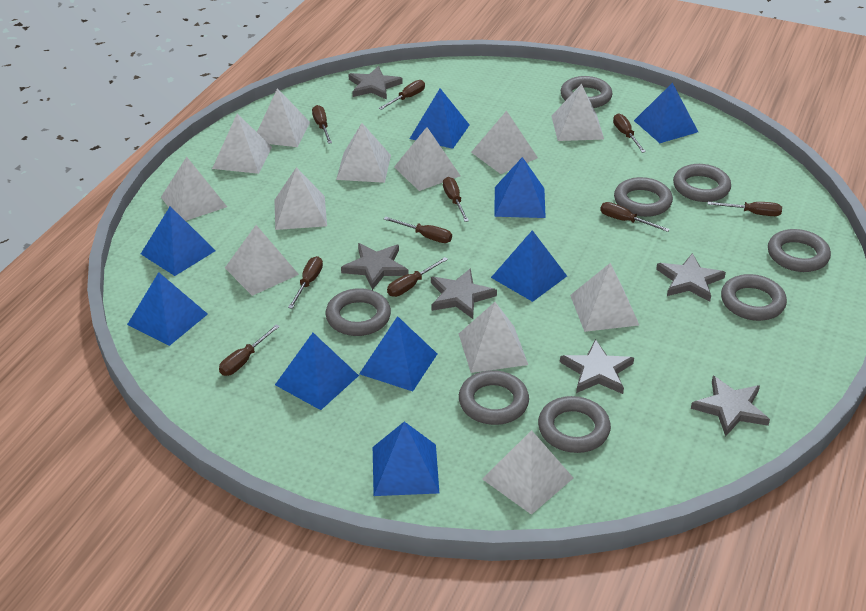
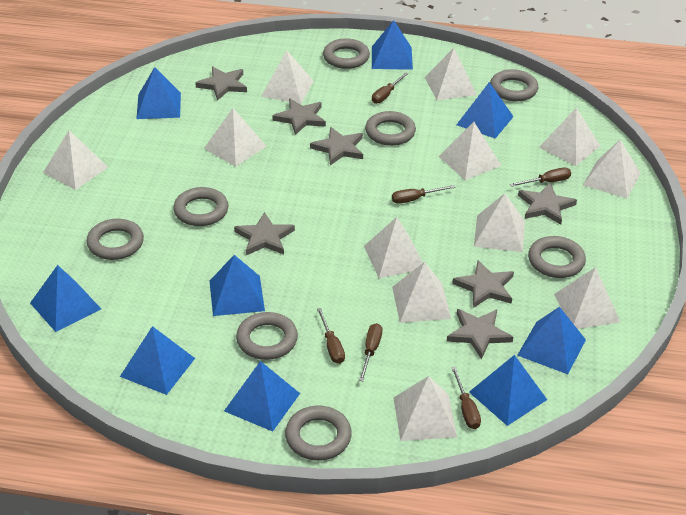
brown screwdriver: 10 -> 6
grey star: 6 -> 7

